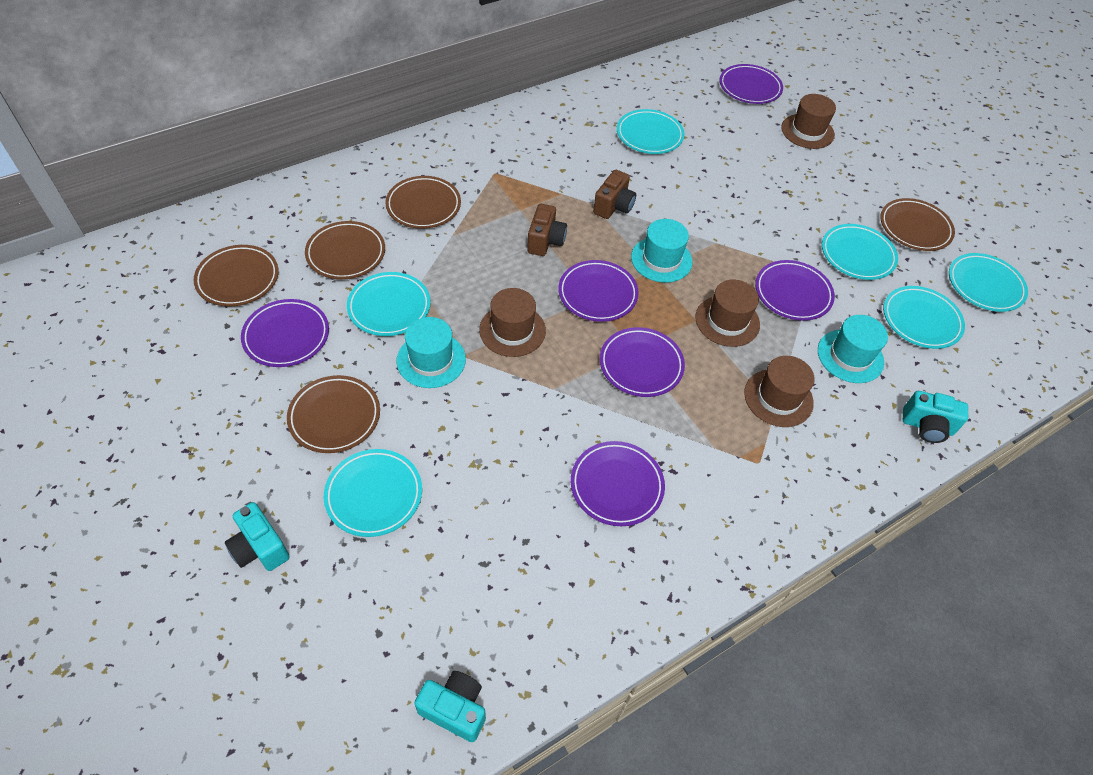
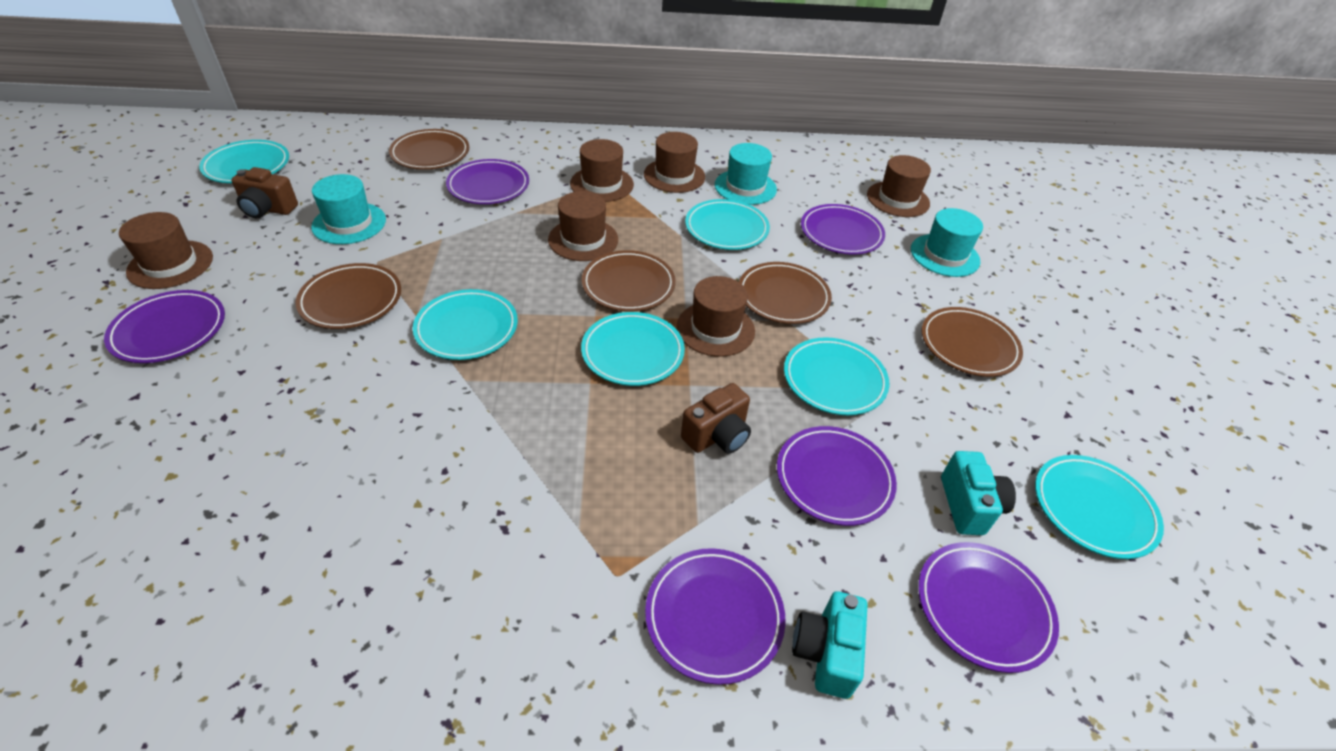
brown hat: 4 -> 6
turquoise camera: 3 -> 2

